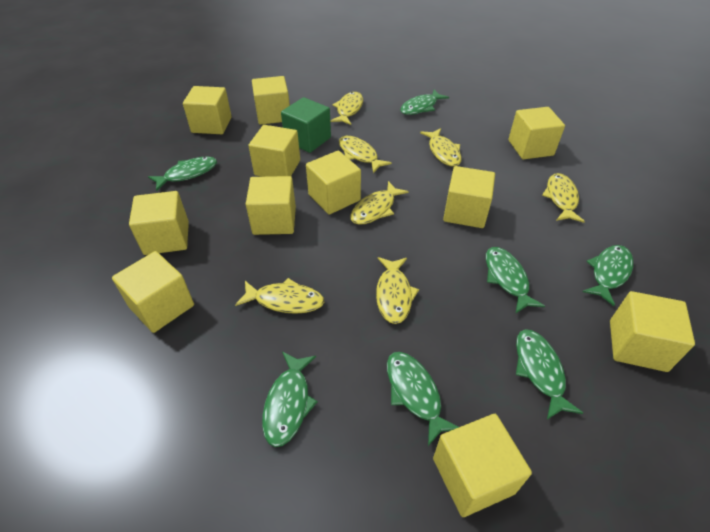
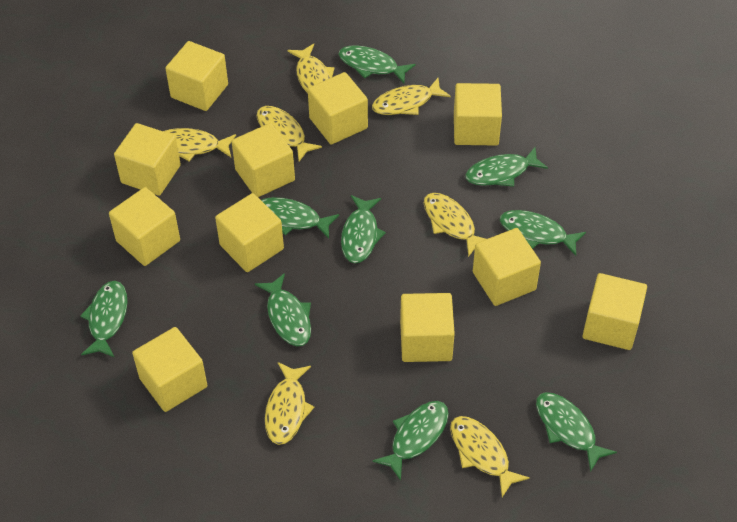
green cube: 1 -> 0
green fish: 7 -> 9

